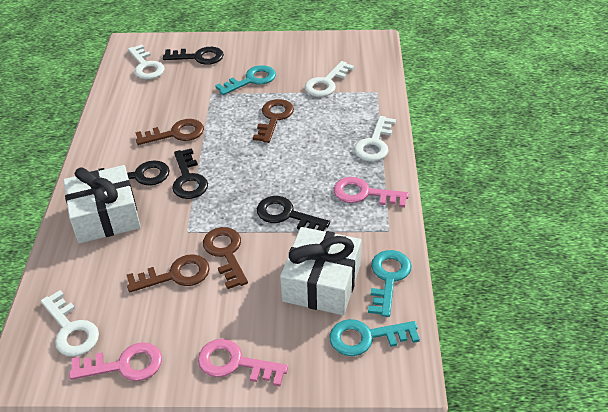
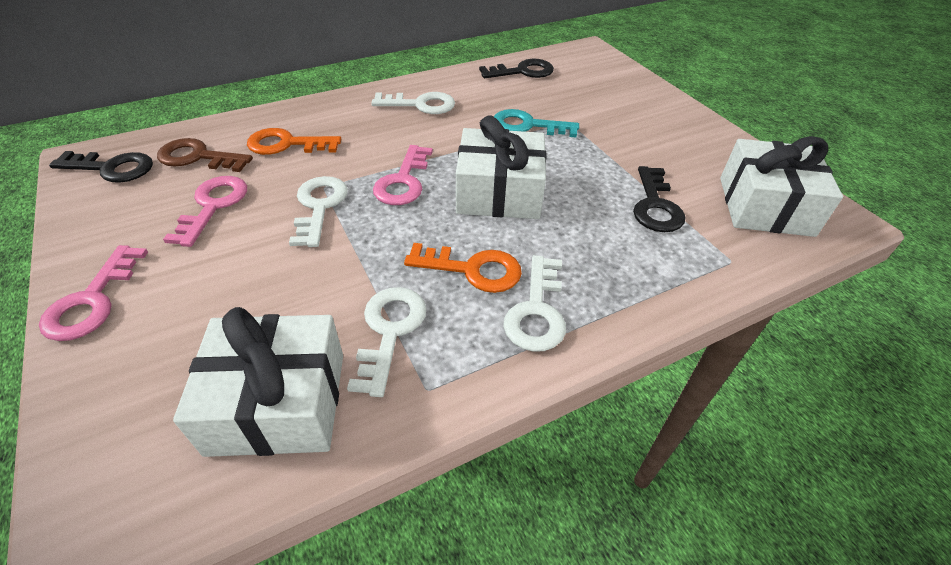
black key: 4 -> 3
brown key: 4 -> 1
orange key: 0 -> 2
turquoise key: 3 -> 1
white gift: 2 -> 3

